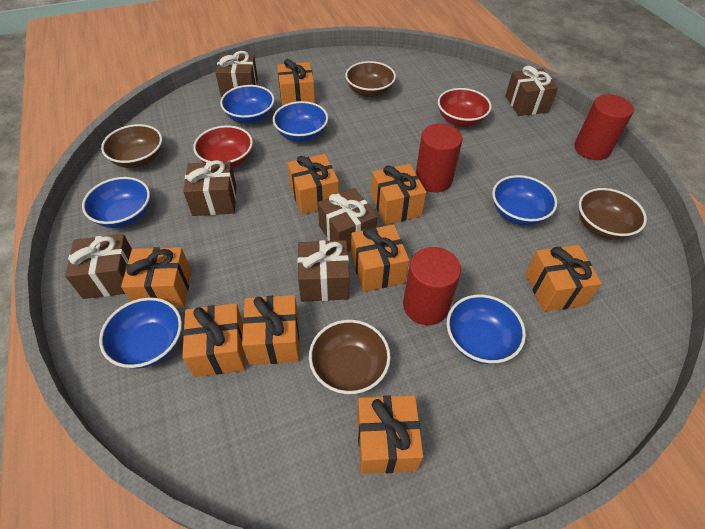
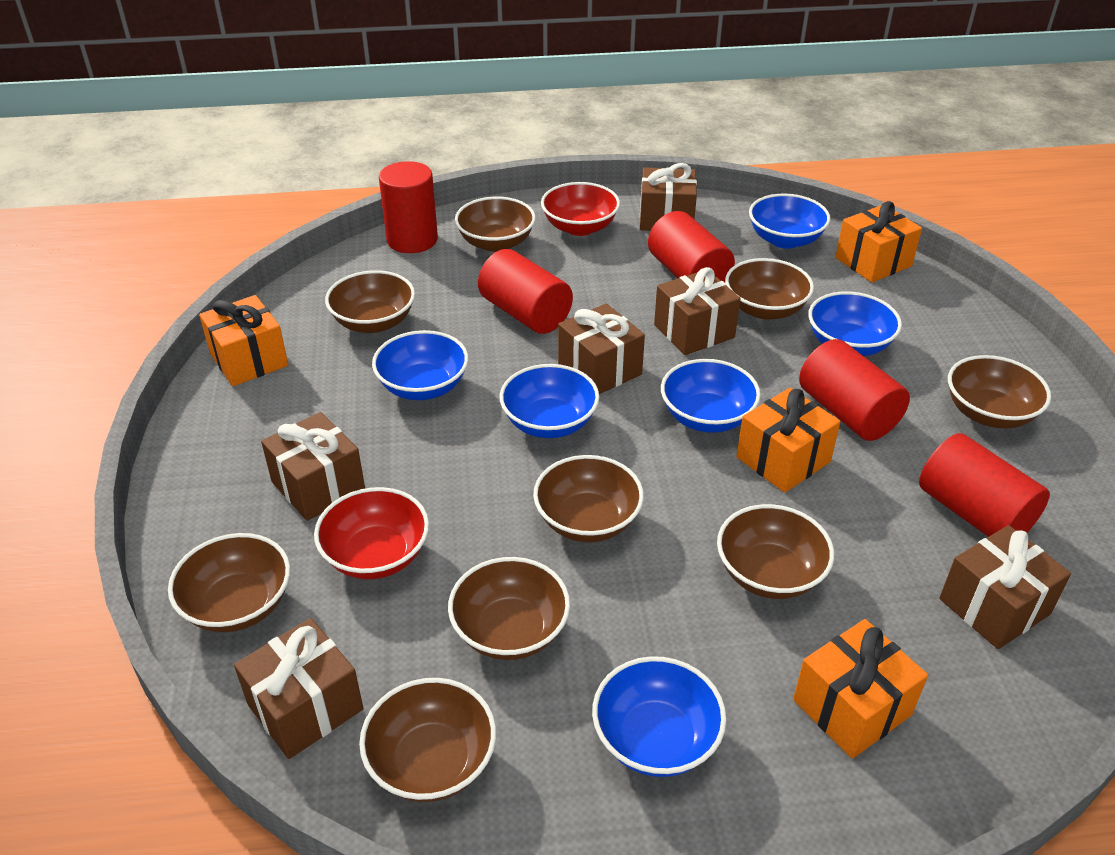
brown bowl: 4 -> 9
orange gift: 9 -> 4
red cylinder: 3 -> 5

